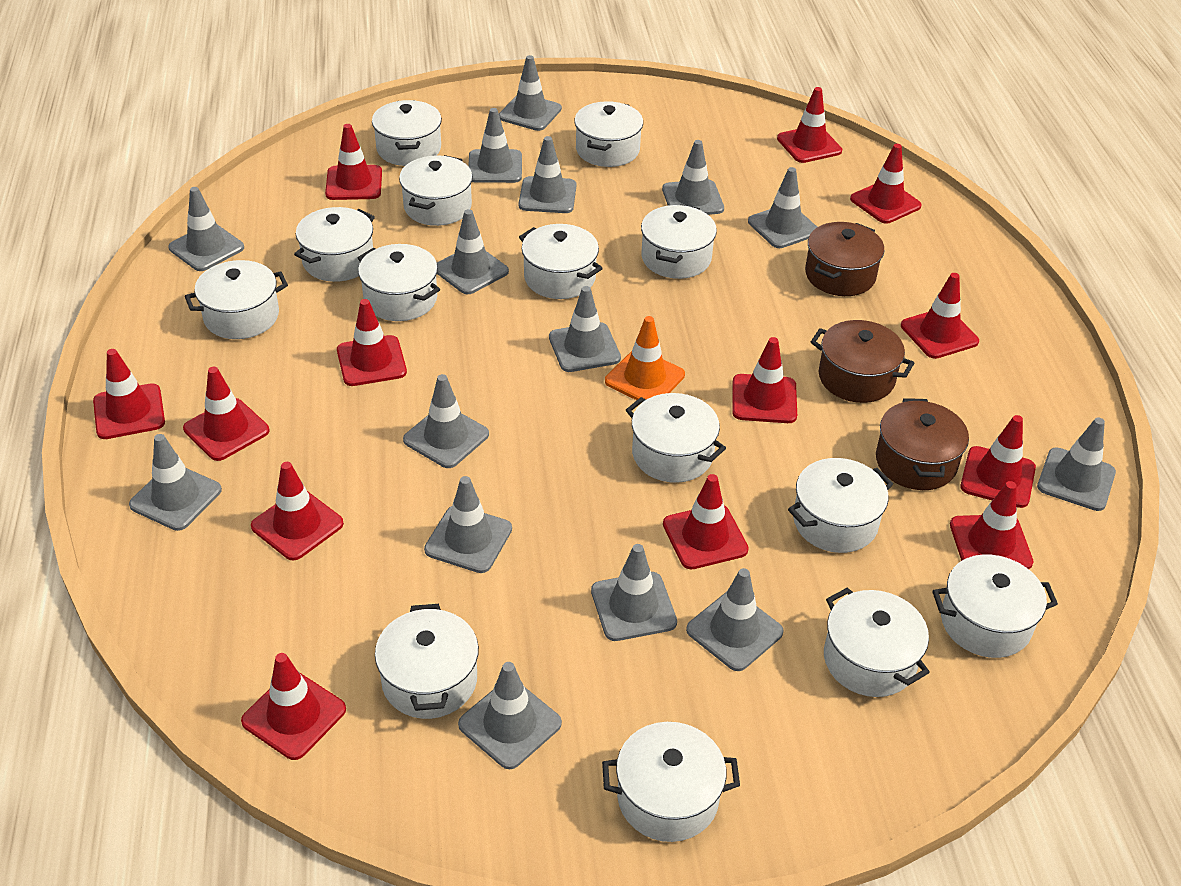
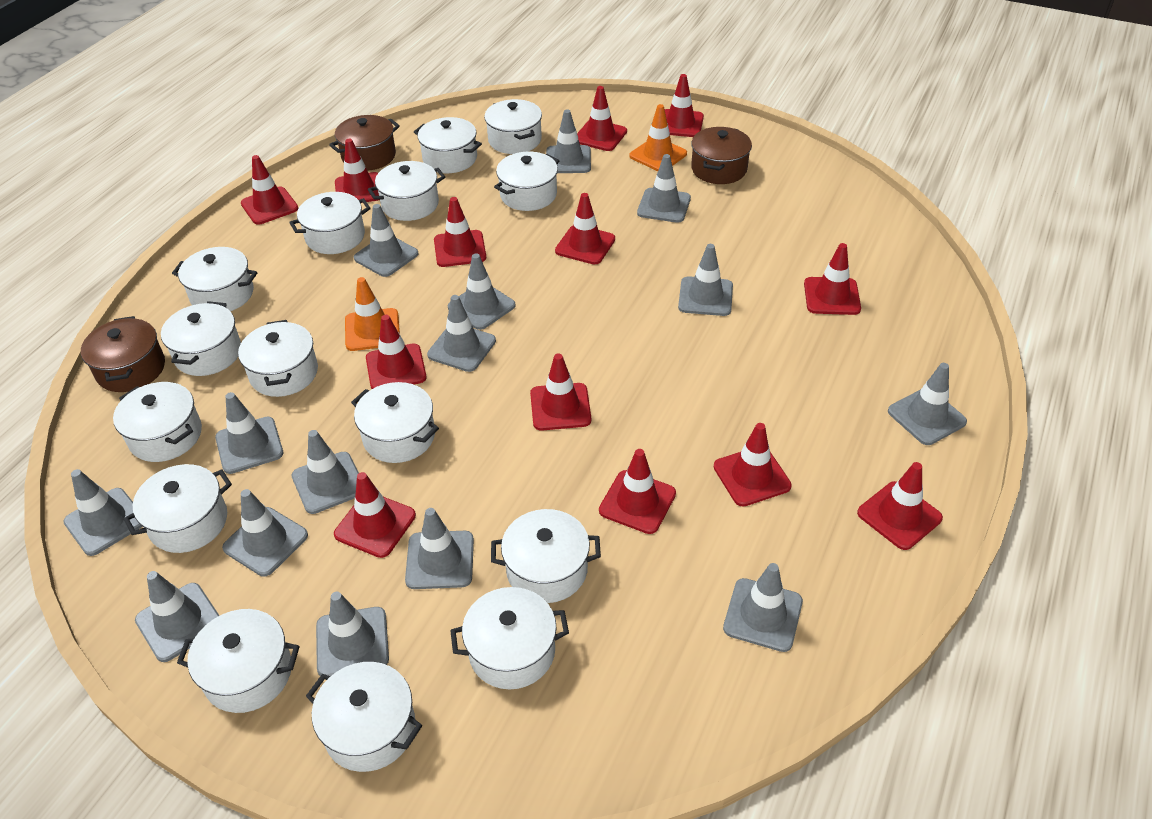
orange traffic cone: 1 -> 2
white pot: 14 -> 15

